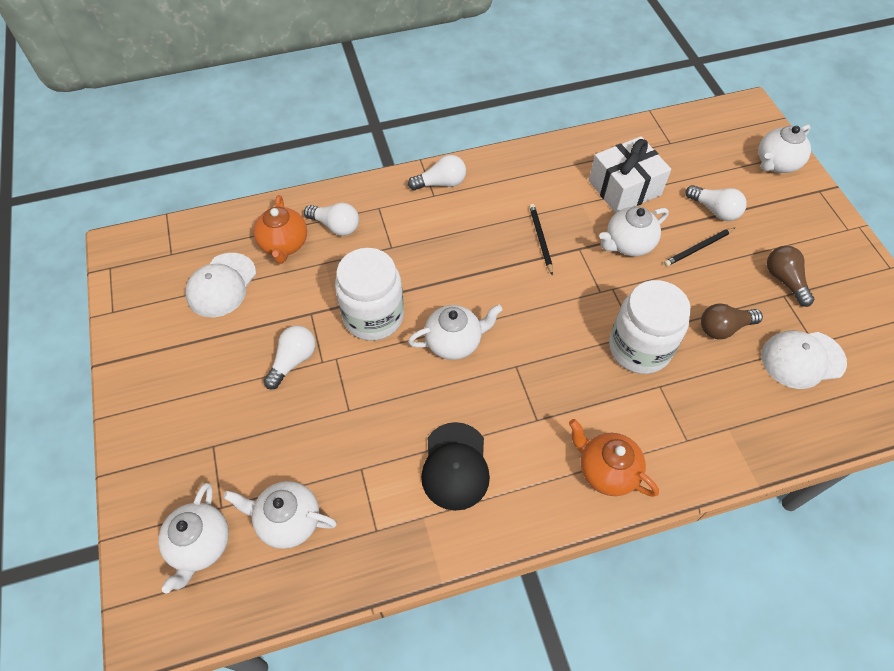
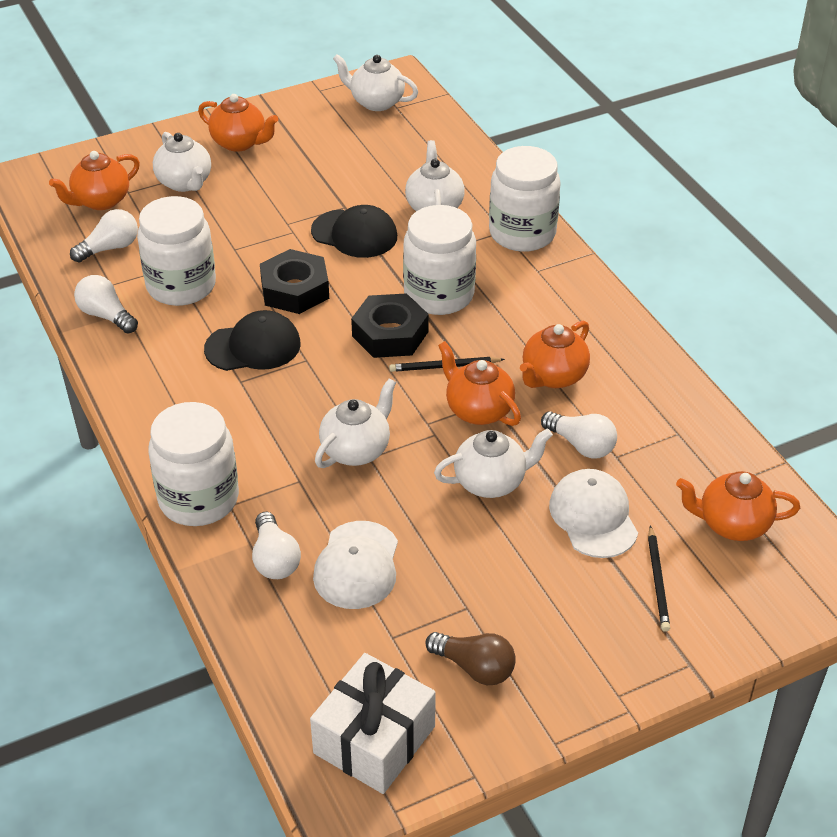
black cap: 1 -> 2
black nut: 0 -> 2
brown light bulb: 2 -> 1
orange teapot: 2 -> 5
white jar: 2 -> 4

